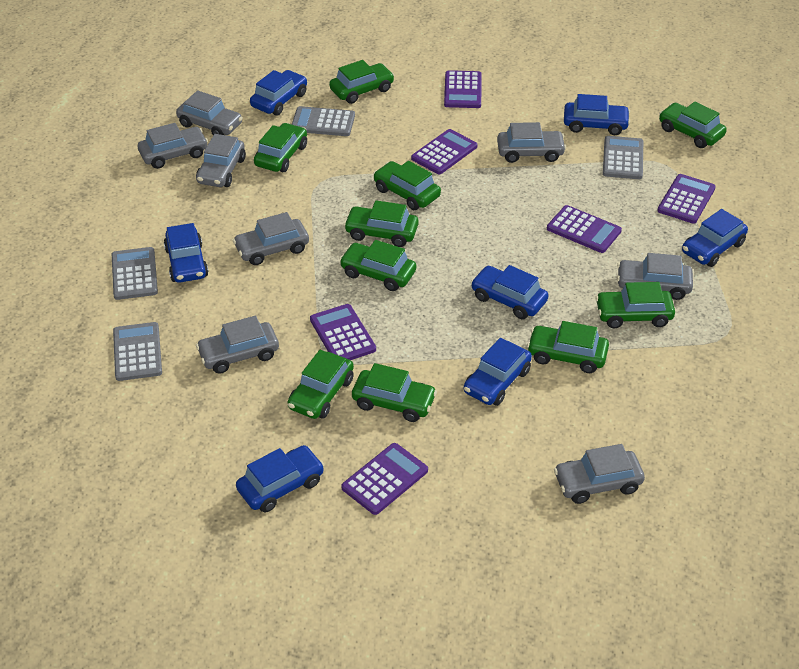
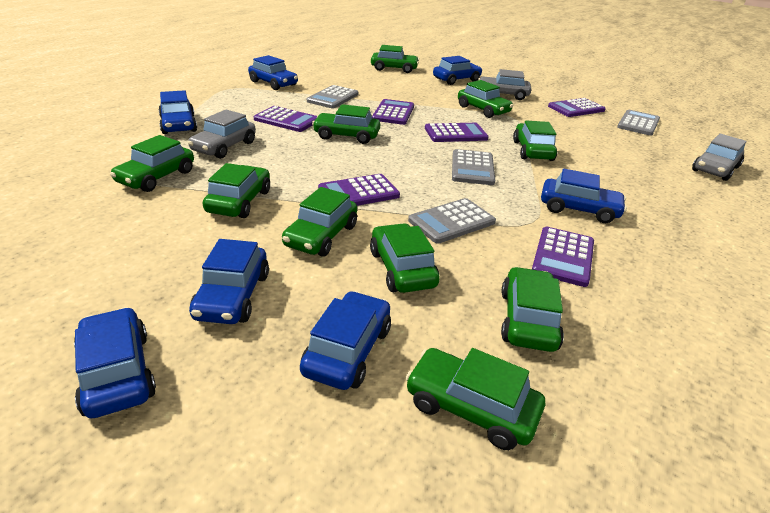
grey car: 8 -> 3

